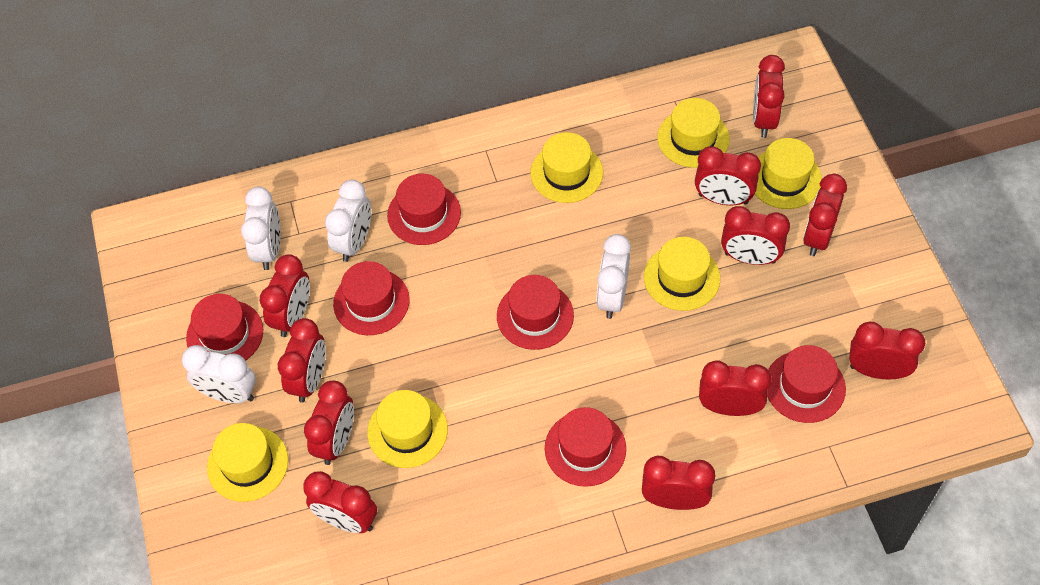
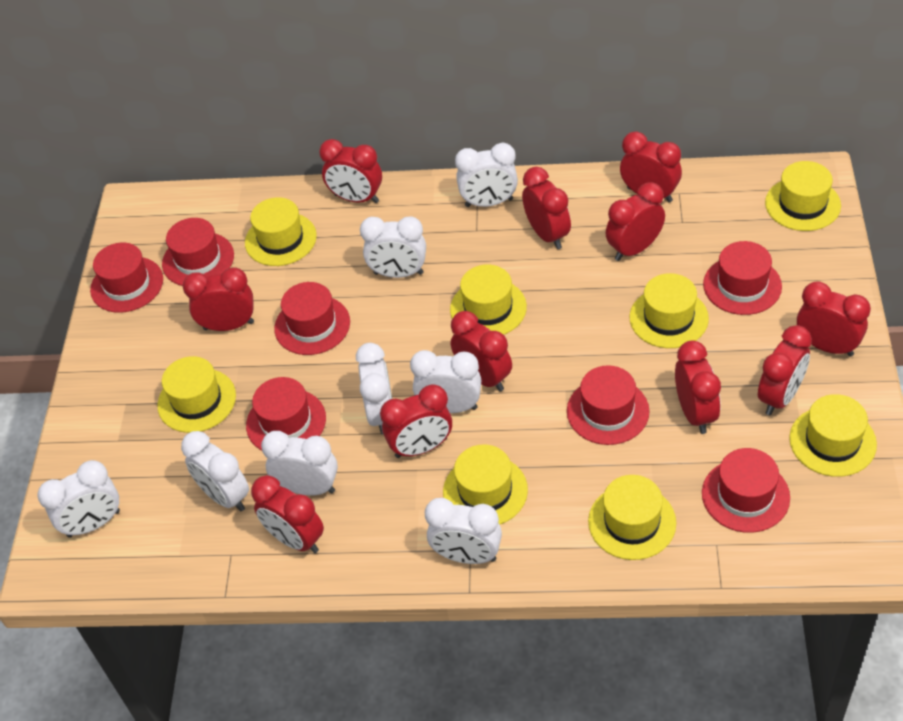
red hat: 6 -> 7
white clock: 4 -> 8
yellow hat: 6 -> 8

